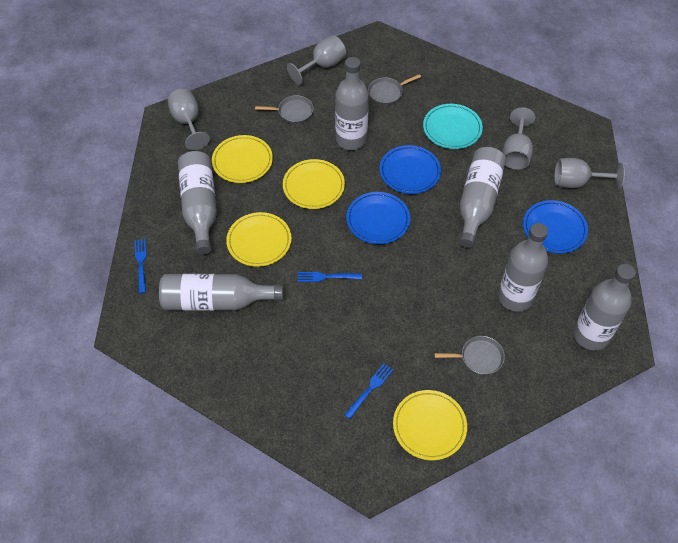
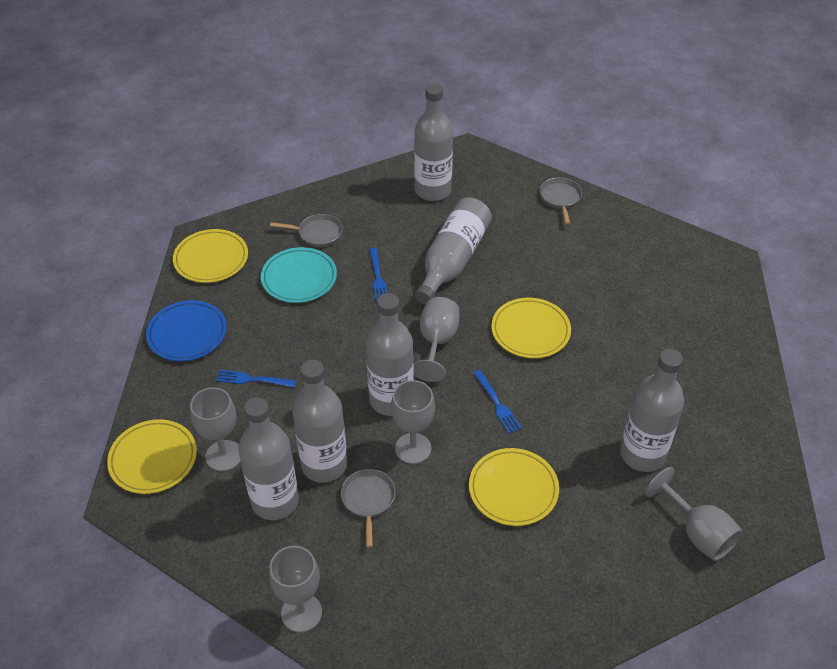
blue plate: 3 -> 1
grey goblet: 4 -> 5

